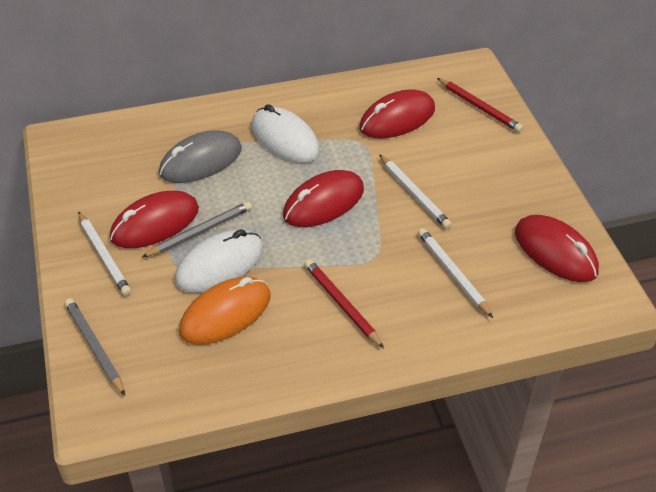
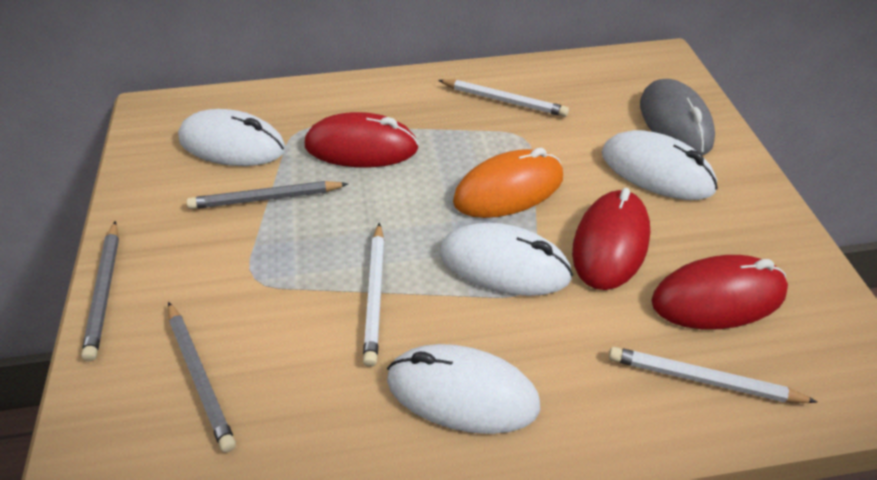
grey pencil: 2 -> 3
red mouse: 4 -> 3
red pencil: 2 -> 0
white mouse: 2 -> 4

